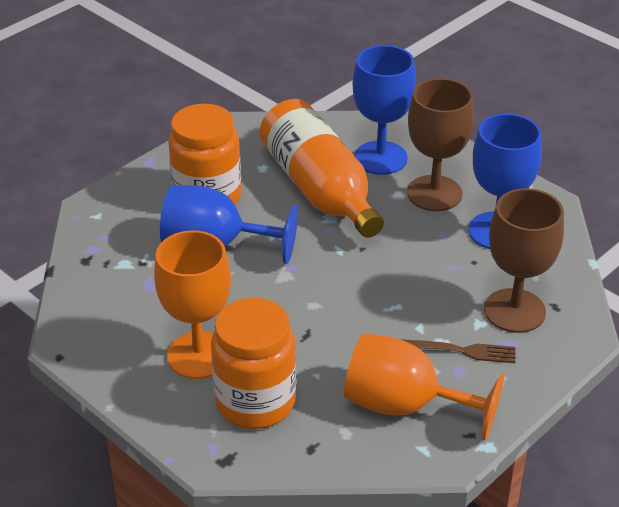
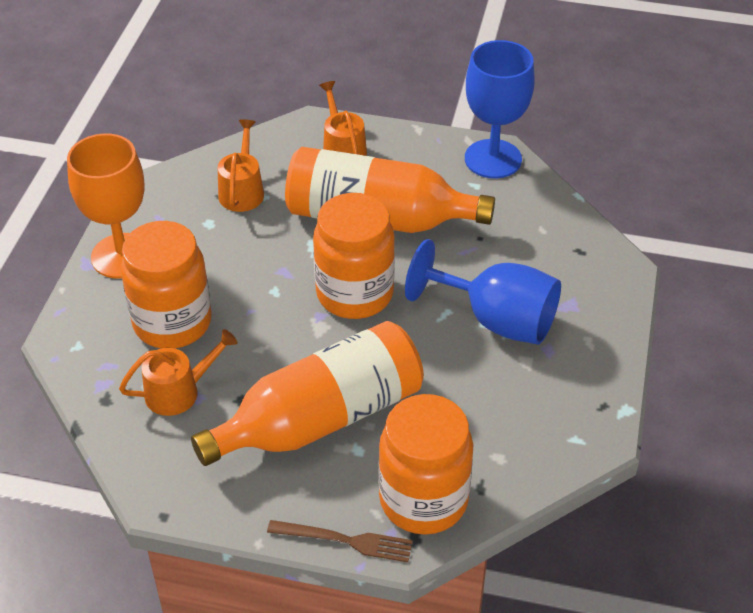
blue goblet: 3 -> 2
brown goblet: 2 -> 0
orange bottle: 1 -> 2
orange goblet: 2 -> 1
orange jar: 2 -> 3
orange watering can: 0 -> 3

